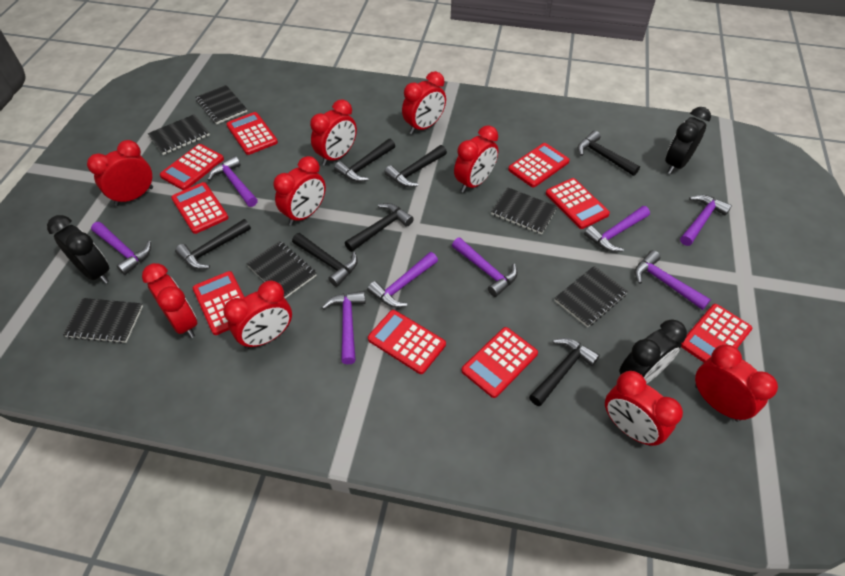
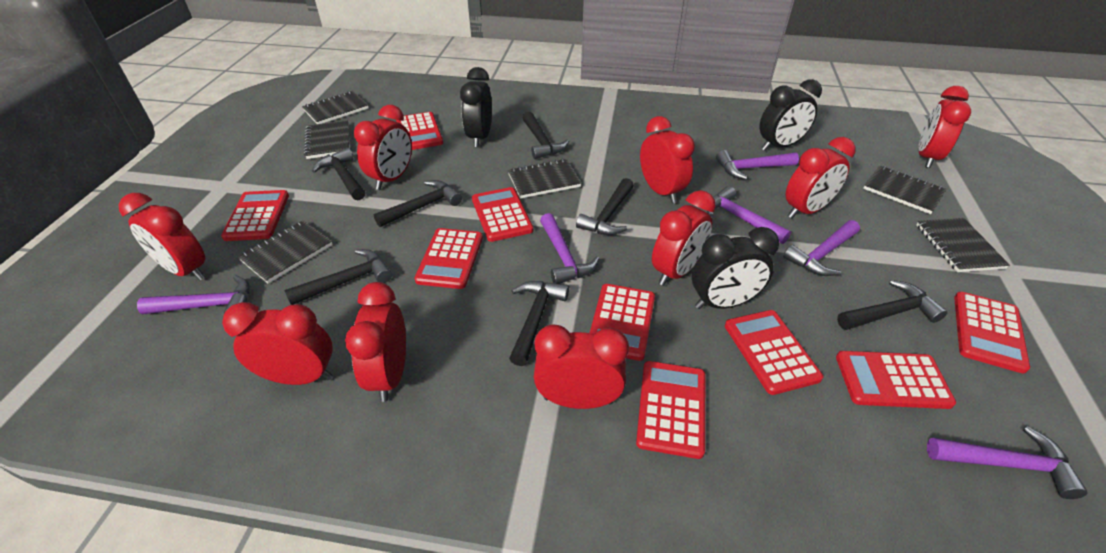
purple hammer: 8 -> 6

